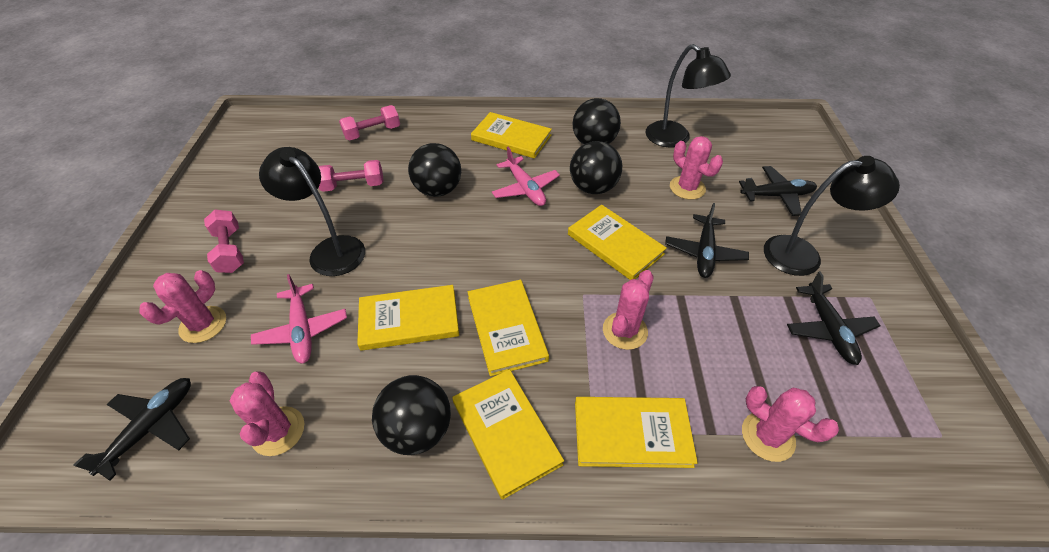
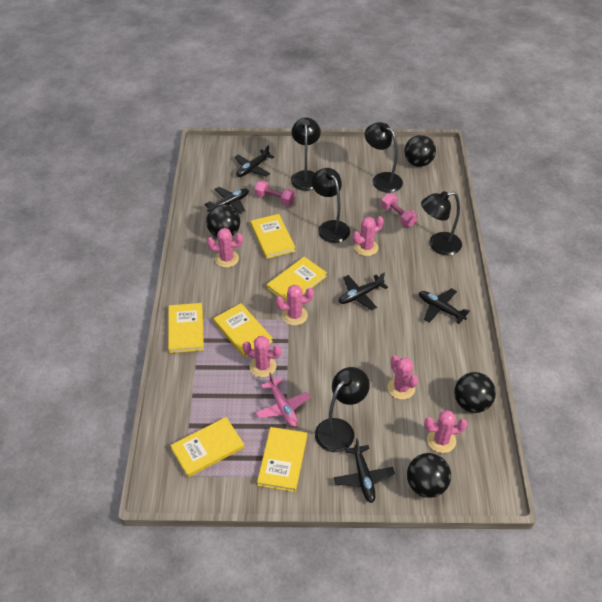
black lamp: 3 -> 5
black plane: 4 -> 5
pink cactus: 5 -> 6
pink dumbbell: 3 -> 2
pink plane: 2 -> 1

